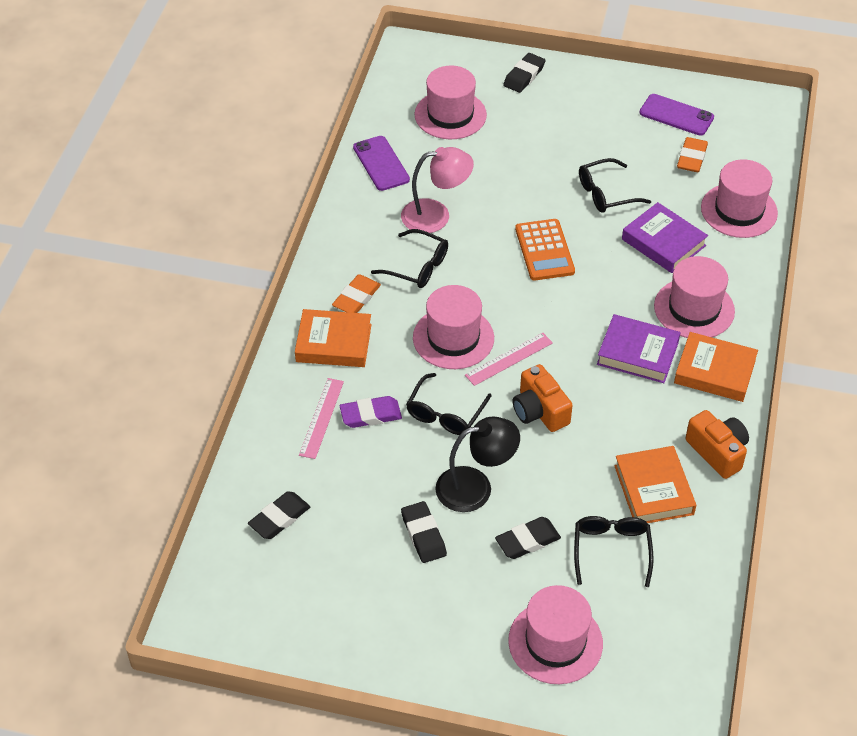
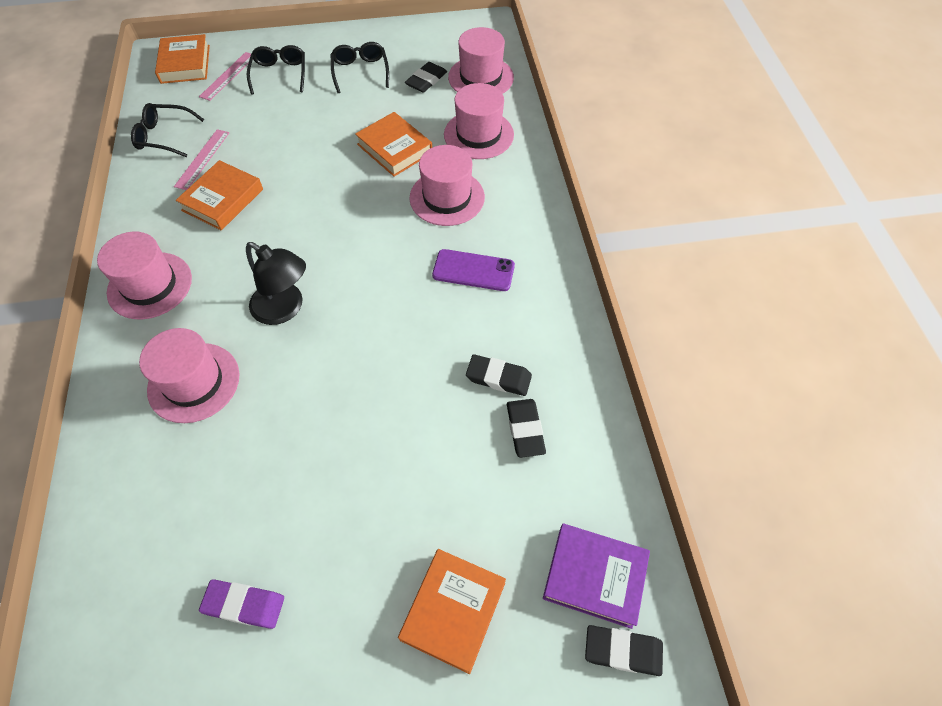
black glasses: 4 -> 3
orange book: 3 -> 4
orange calculator: 1 -> 0
orange camera: 2 -> 0
orange eraser: 2 -> 0
pink lamp: 1 -> 0
purple book: 2 -> 1
purple phone: 2 -> 1

